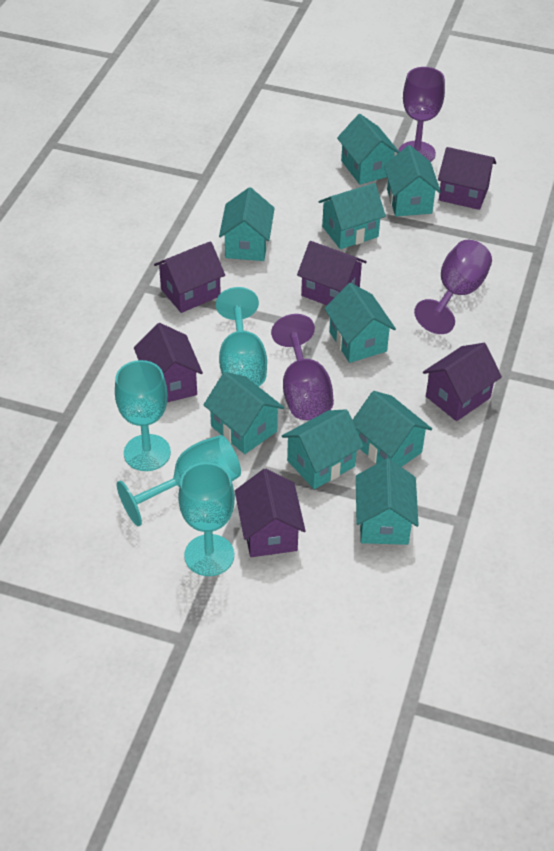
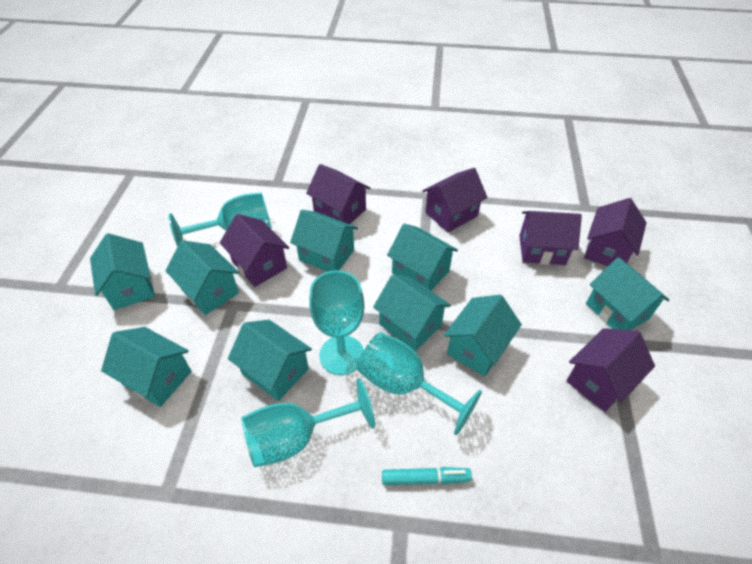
purple goblet: 3 -> 0
turquoise marker: 0 -> 1

